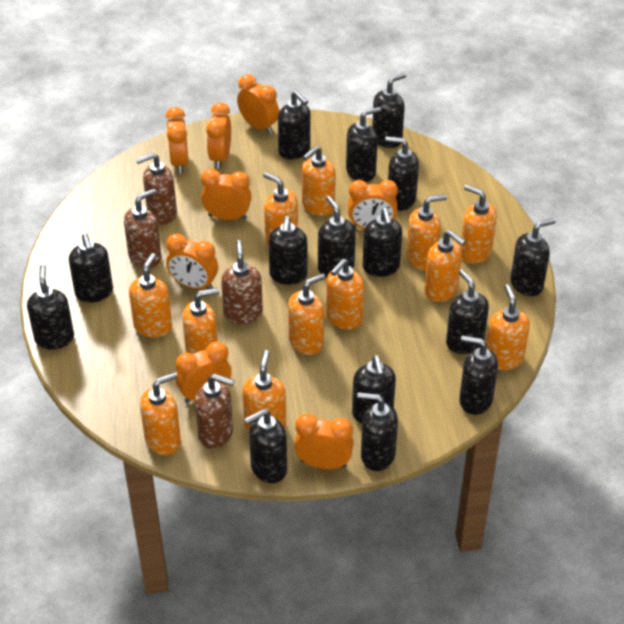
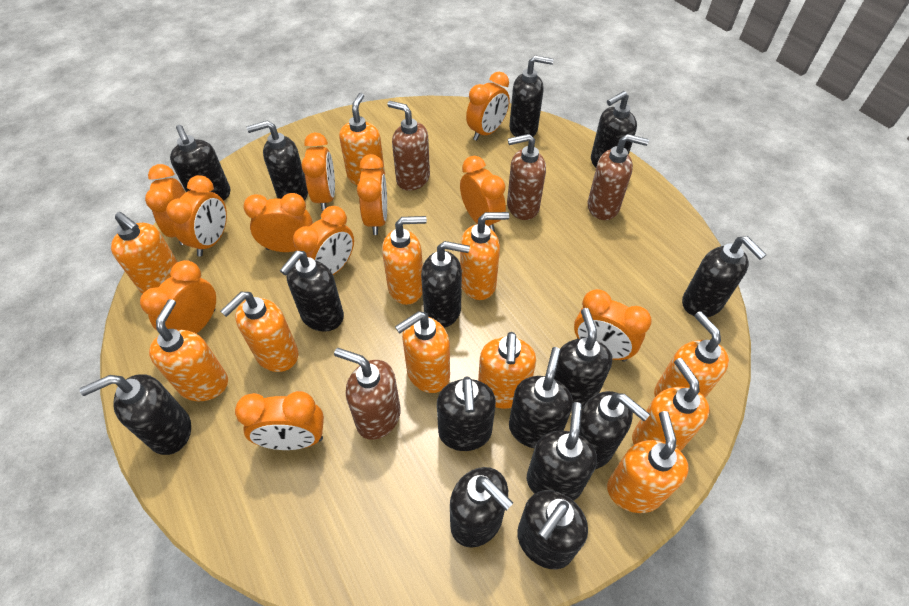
orange clock: 8 -> 11
orange soap dispenser: 12 -> 11

